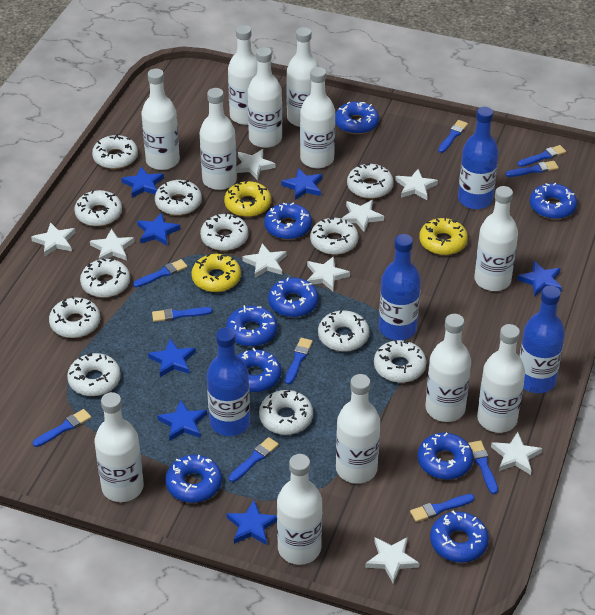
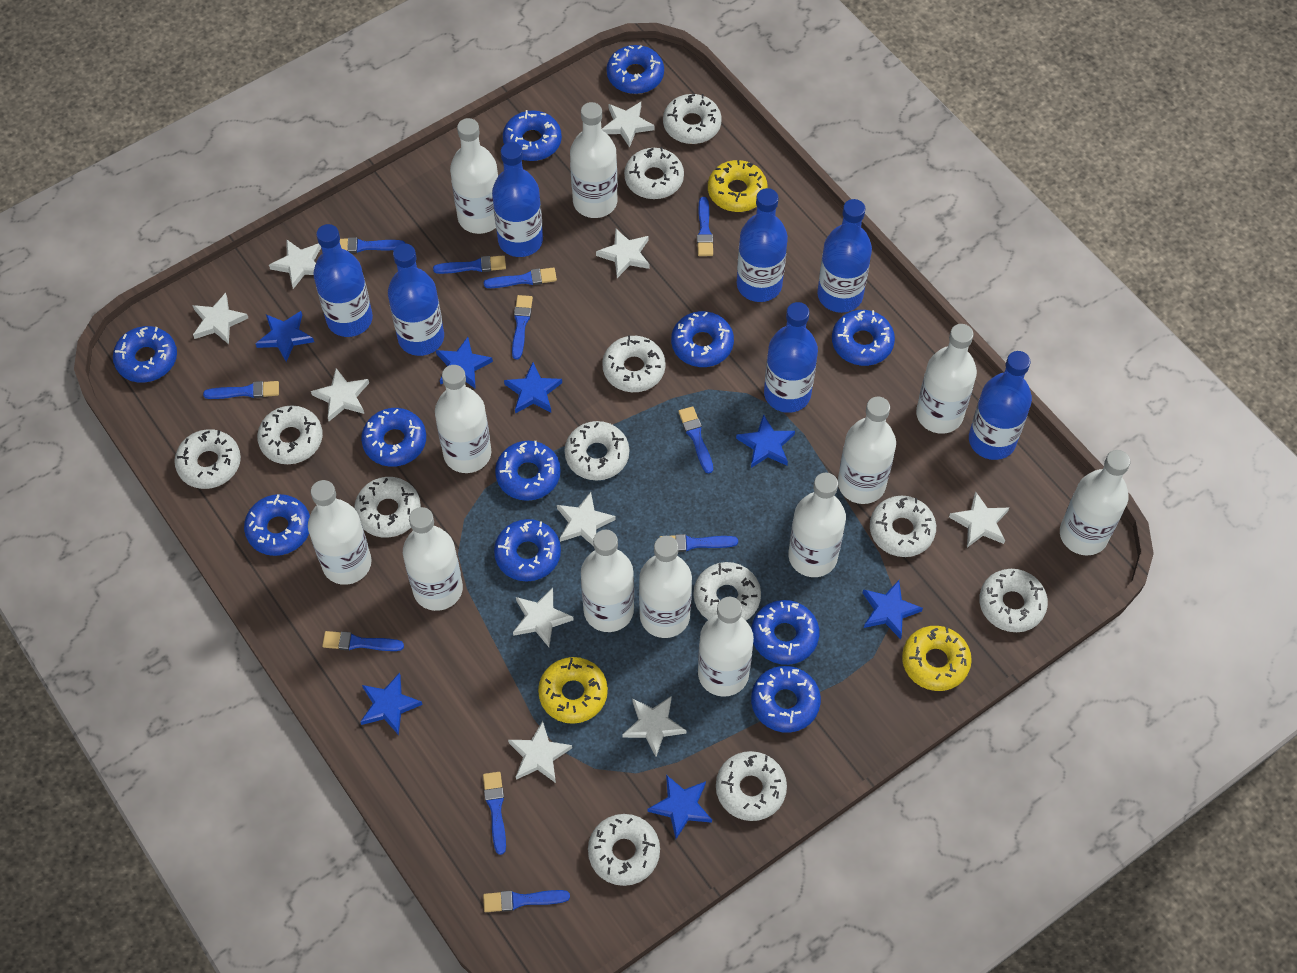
blue bottle: 4 -> 7
blue brush: 10 -> 11
blue donut: 9 -> 11
white star: 9 -> 10

